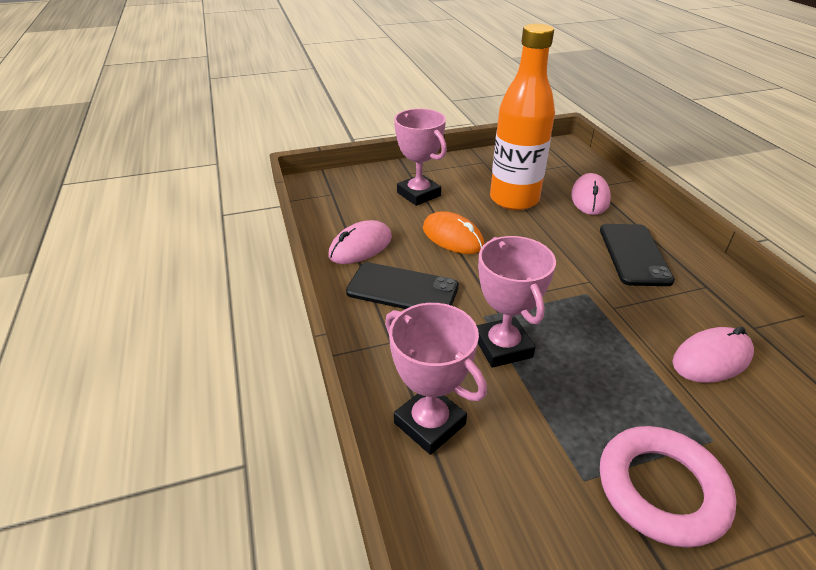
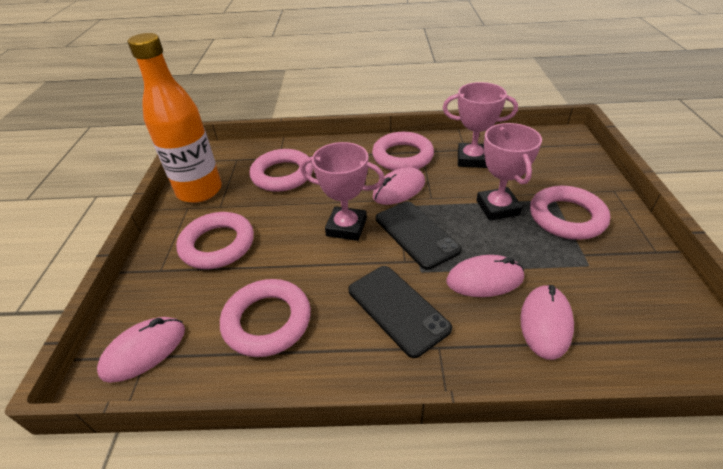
orange mouse: 1 -> 0
pink mouse: 3 -> 4
pink ring: 1 -> 5

